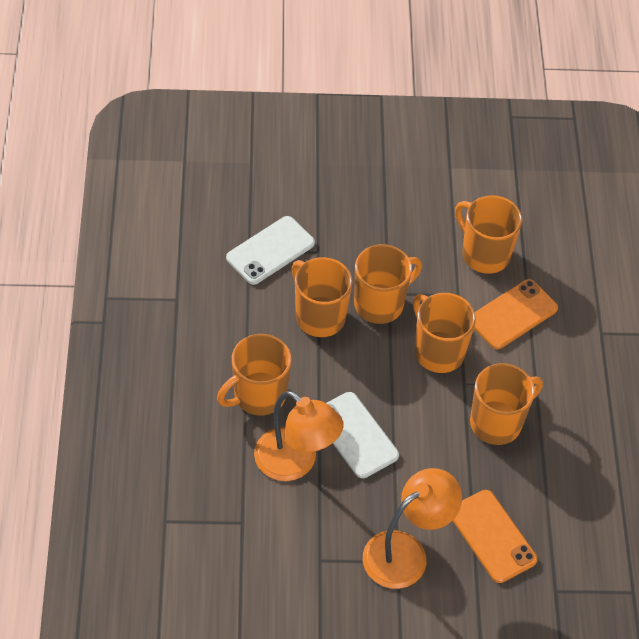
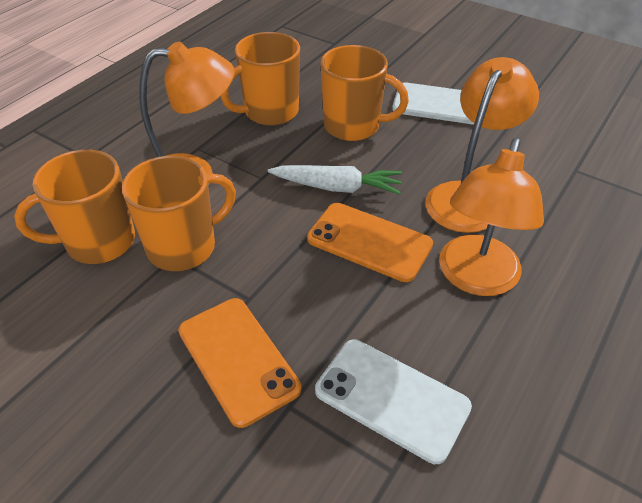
orange lamp: 2 -> 3
orange mug: 6 -> 4
white carrot: 0 -> 1

